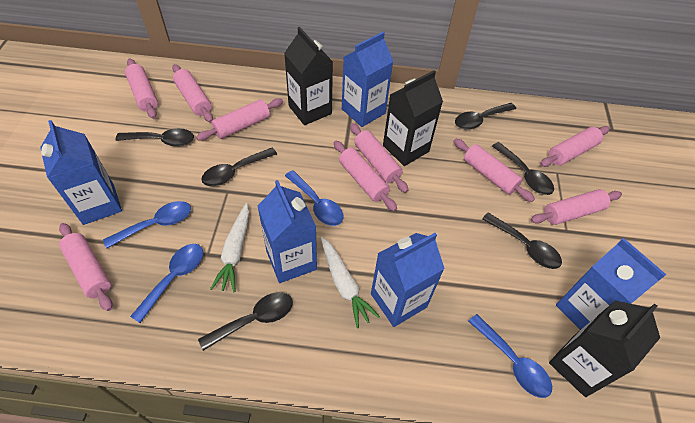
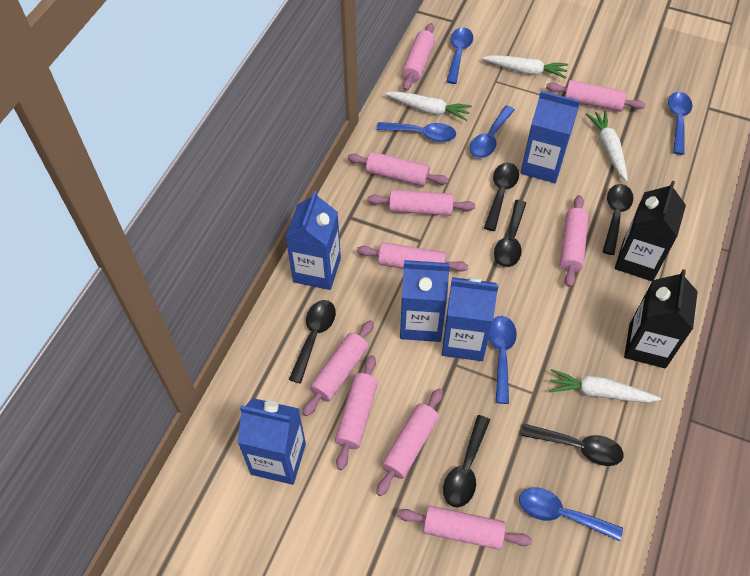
black carton: 3 -> 2
blue spoon: 4 -> 6
pink rolling pin: 9 -> 10
white carrot: 2 -> 4

